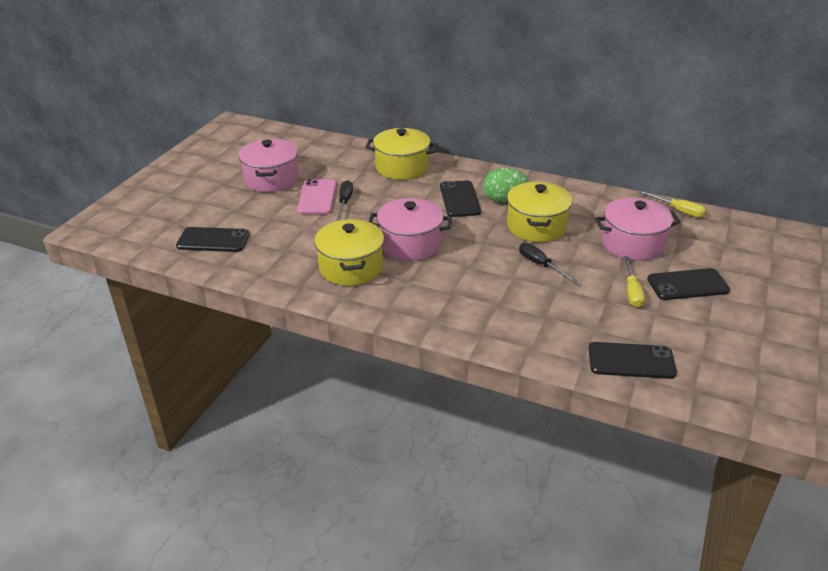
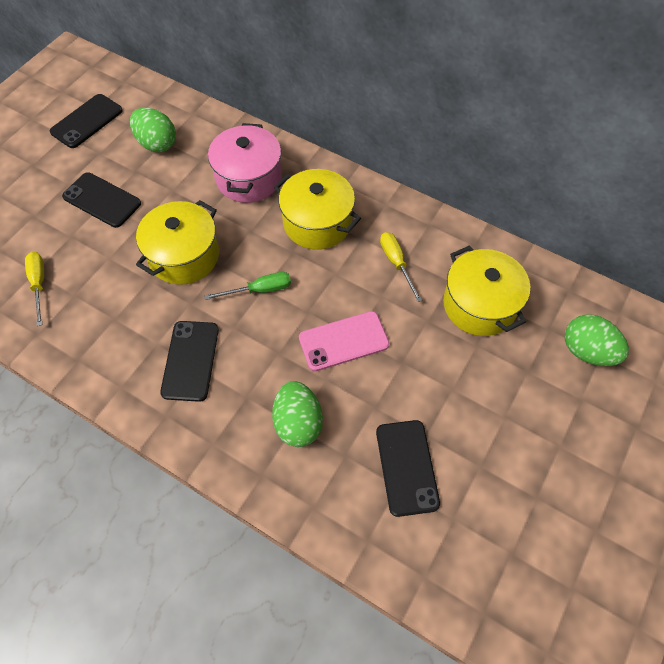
black screwdriver: 2 -> 0
green egg: 1 -> 3
green screwdriver: 0 -> 1
pink pot: 3 -> 1

